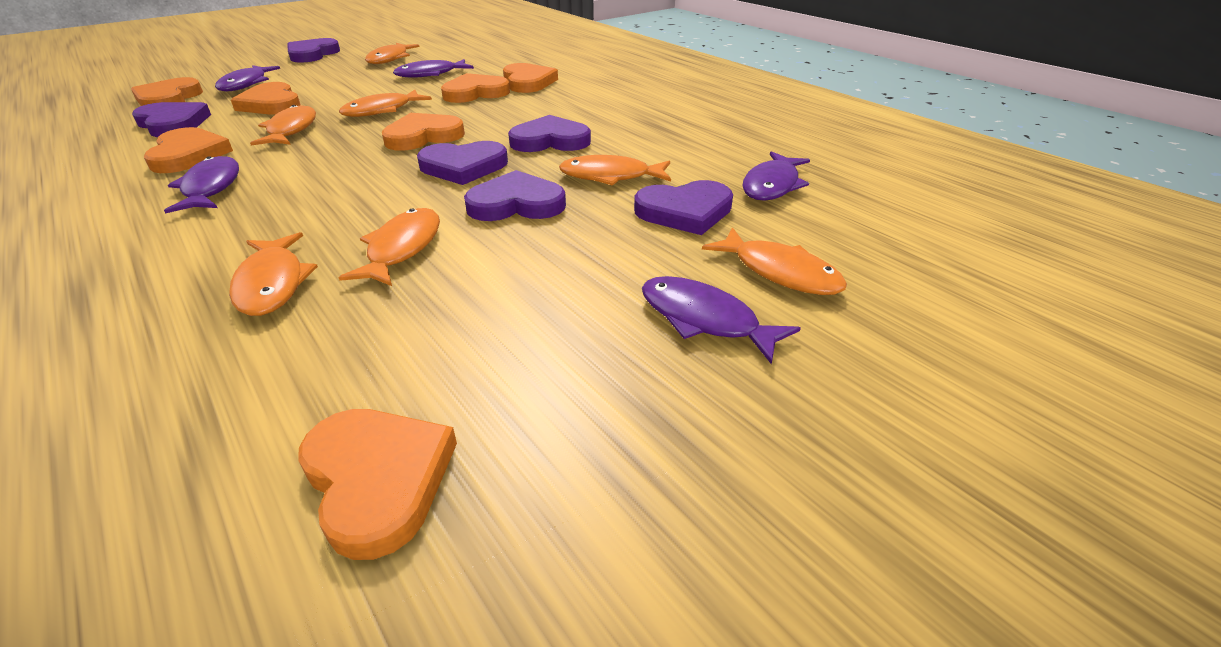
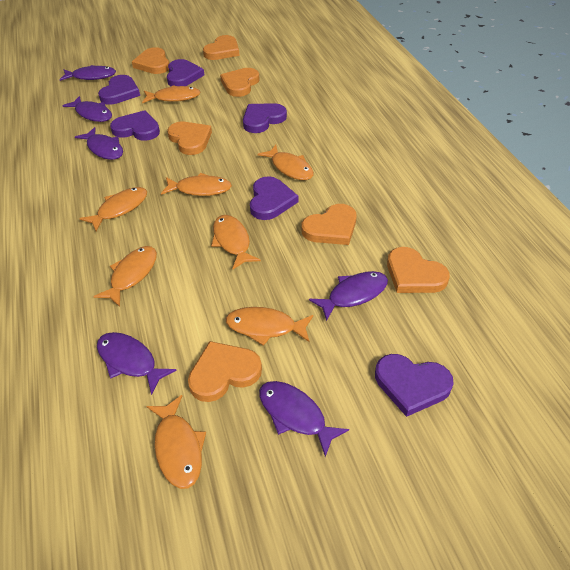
orange fish: 7 -> 8
purple fish: 5 -> 6

